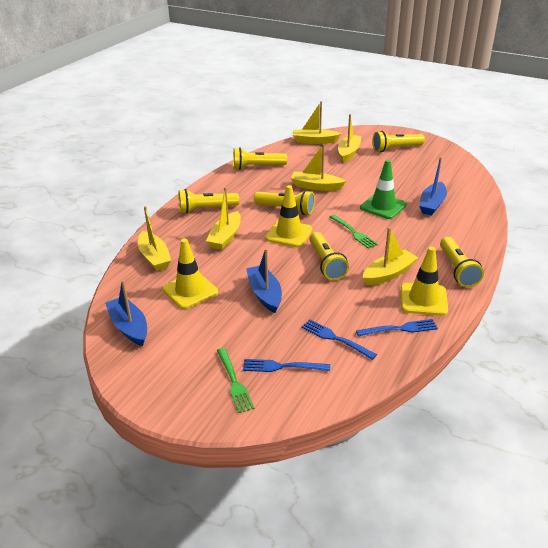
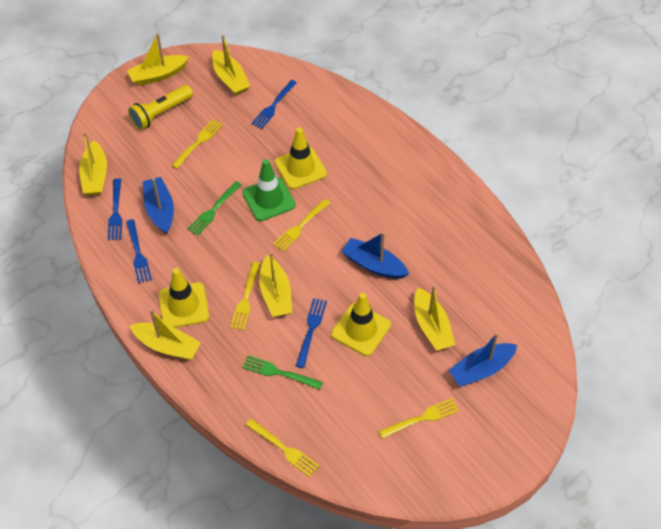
blue fork: 3 -> 4
yellow flashlight: 6 -> 1
yellow fork: 0 -> 5

